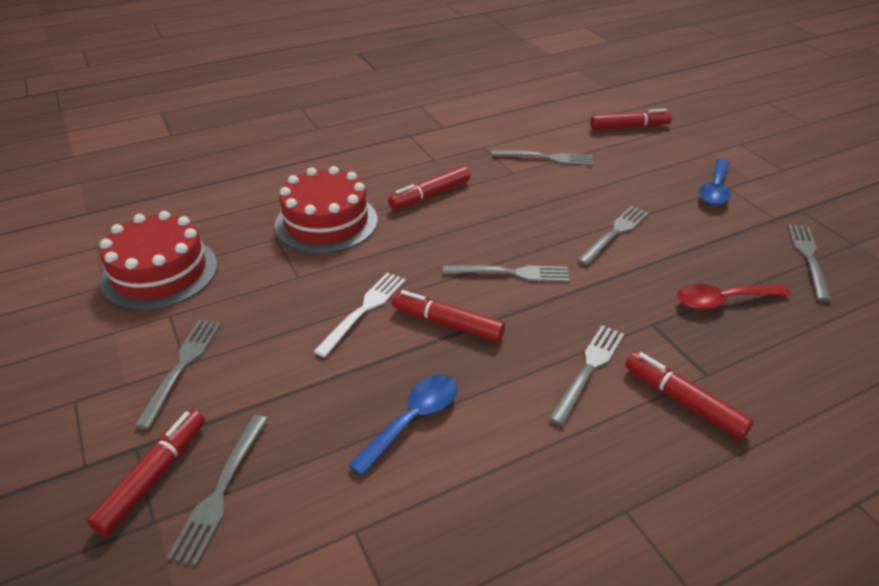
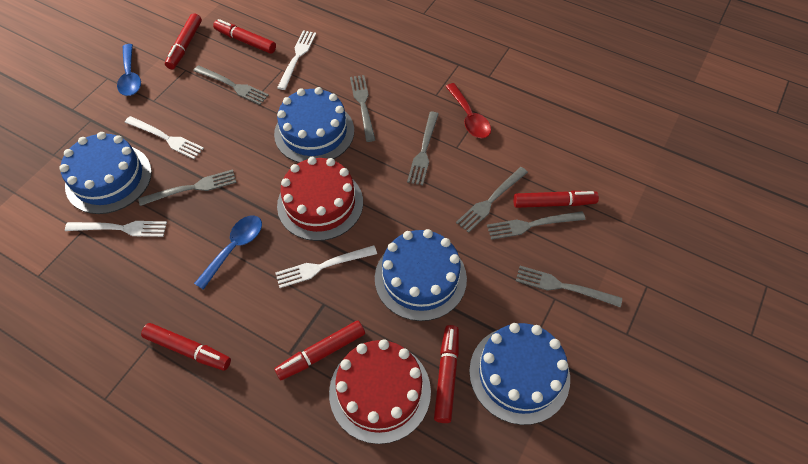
blue cake: 0 -> 4
red marker: 5 -> 6
white fork: 1 -> 4

